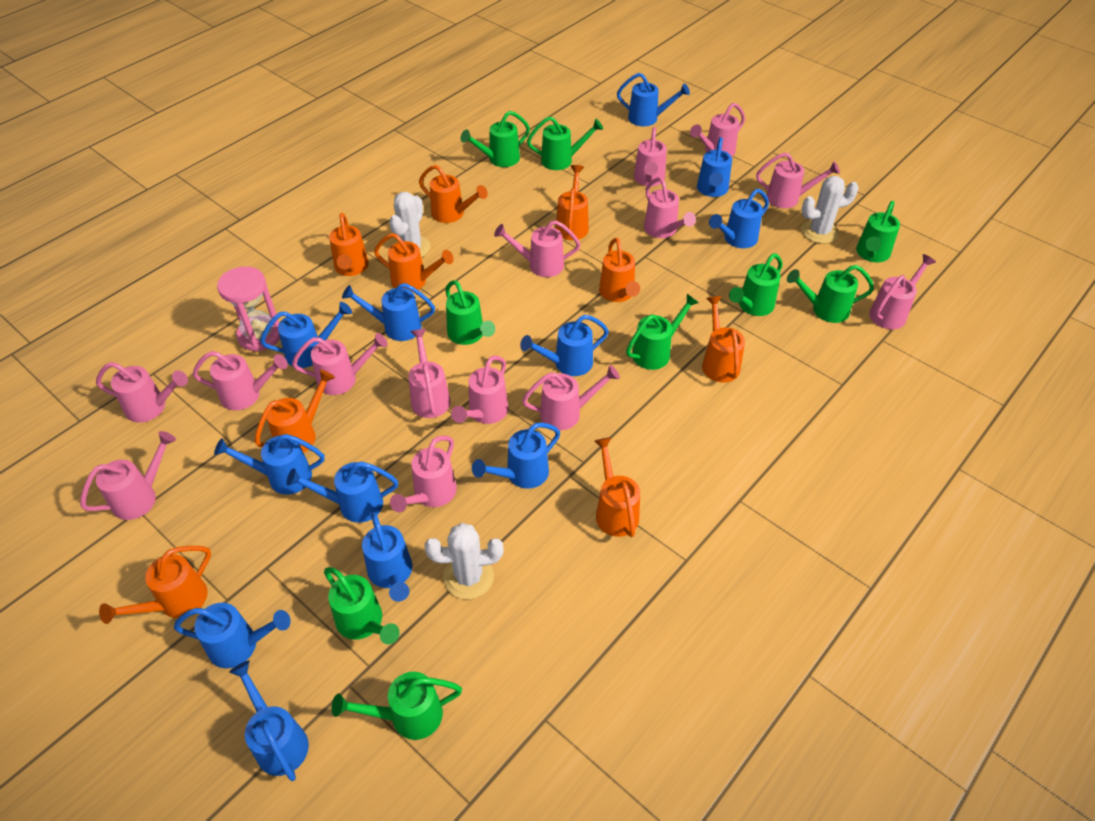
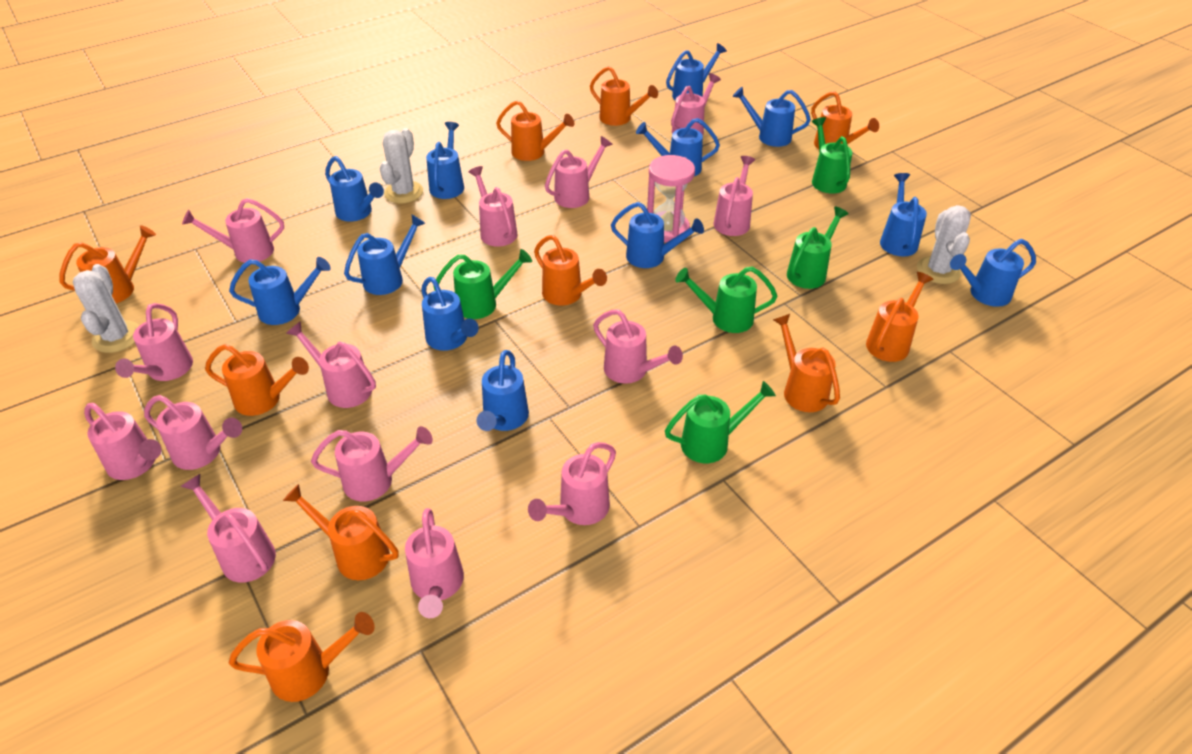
green watering can: 9 -> 5
orange watering can: 9 -> 10

